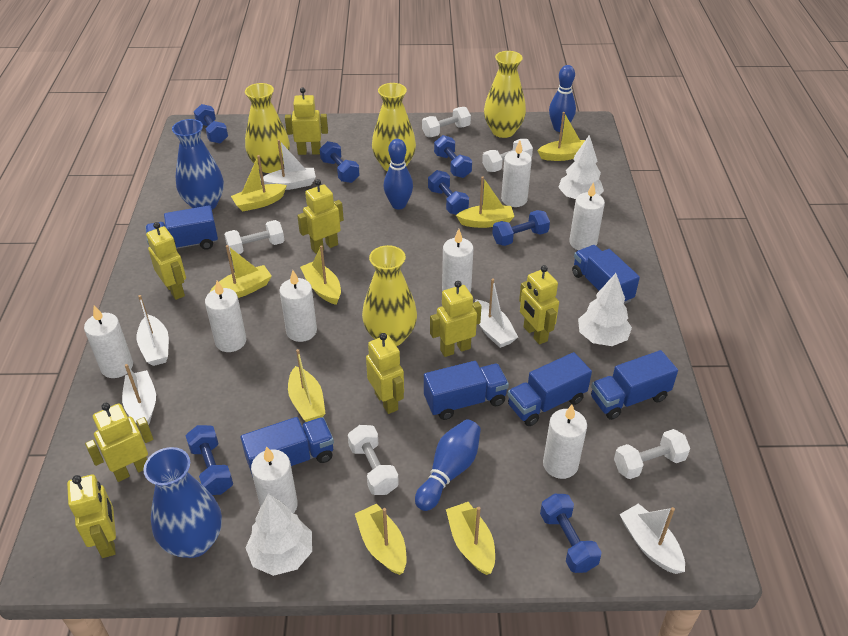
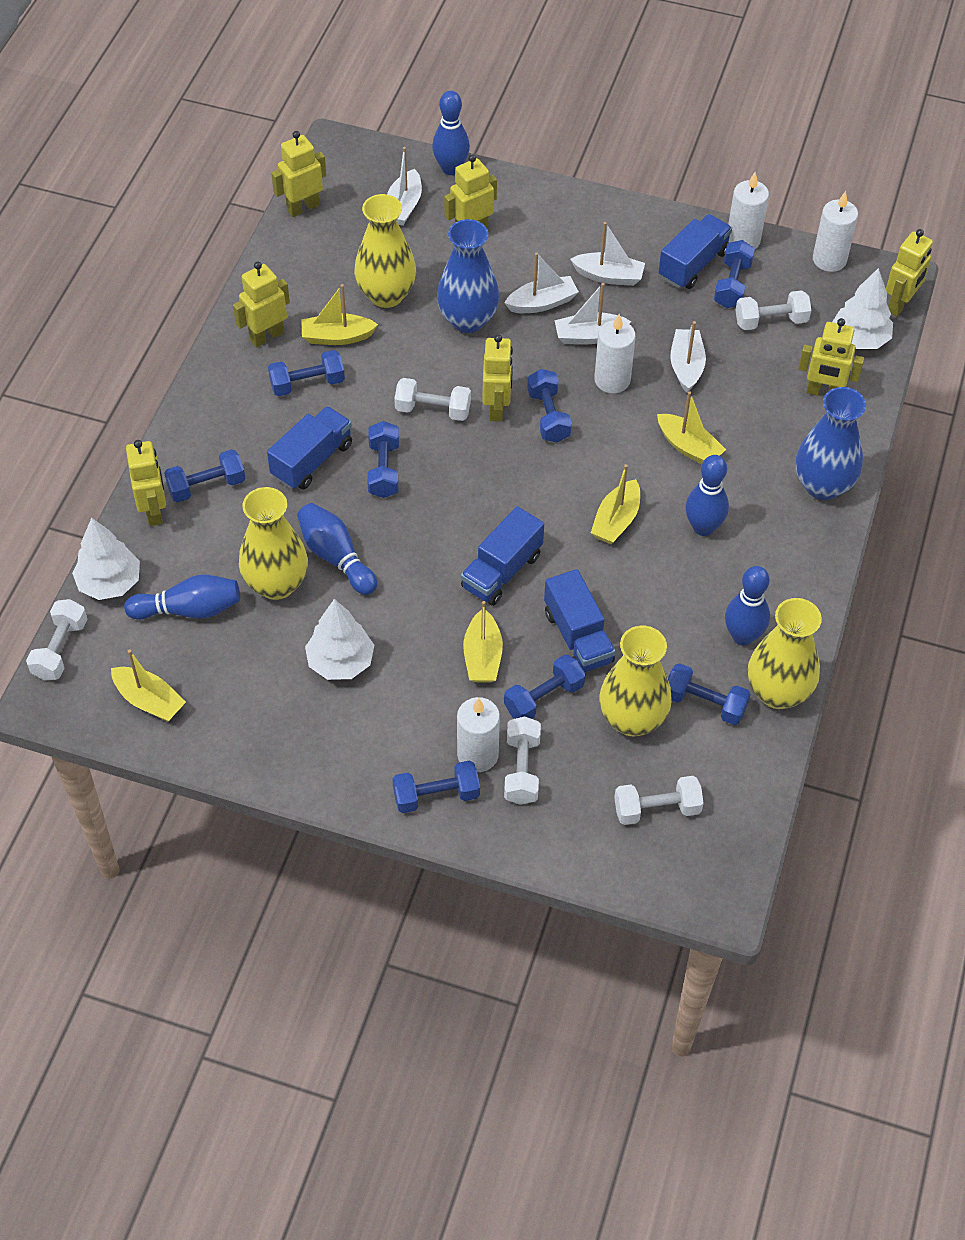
blue bowling pin: 3 -> 5
blue dumbbell: 7 -> 8
blue truck: 6 -> 4
white candle: 8 -> 4
yellow boat: 8 -> 5
yellow robot: 8 -> 7

